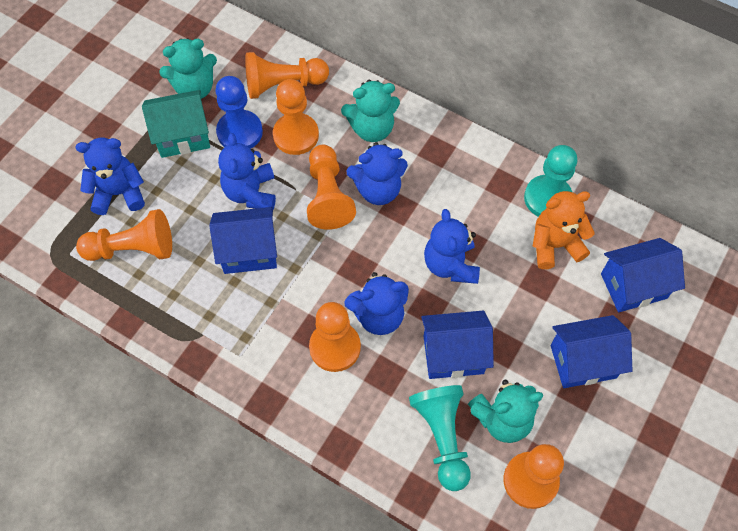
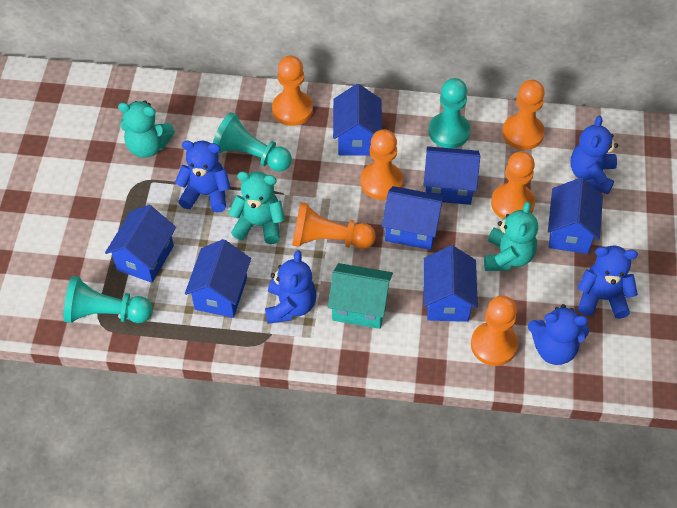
blue house: 4 -> 7
blue pawn: 1 -> 0
orange teddy bear: 1 -> 0
turquoise pawn: 2 -> 3

